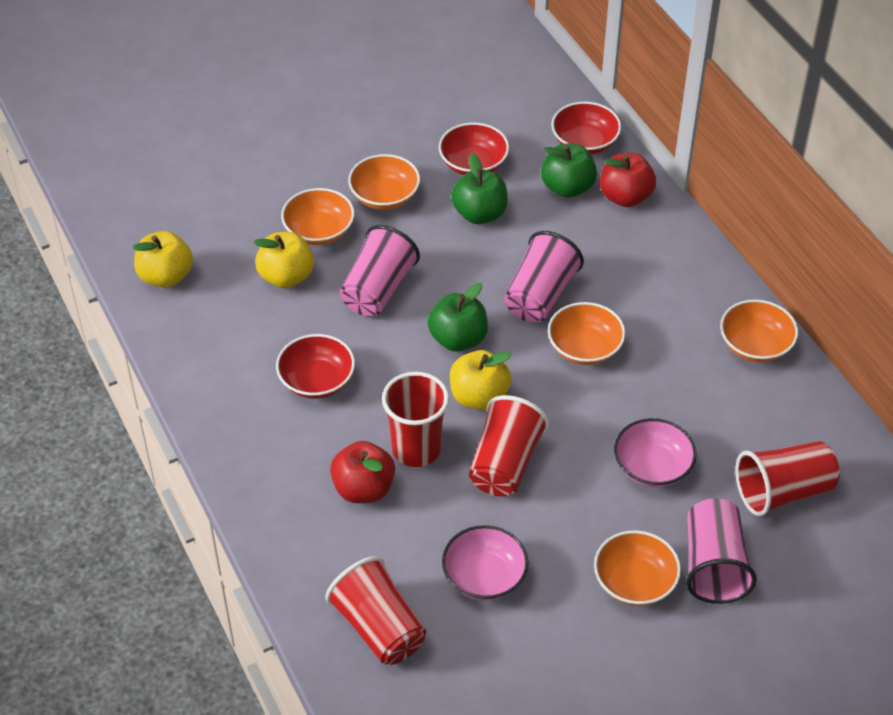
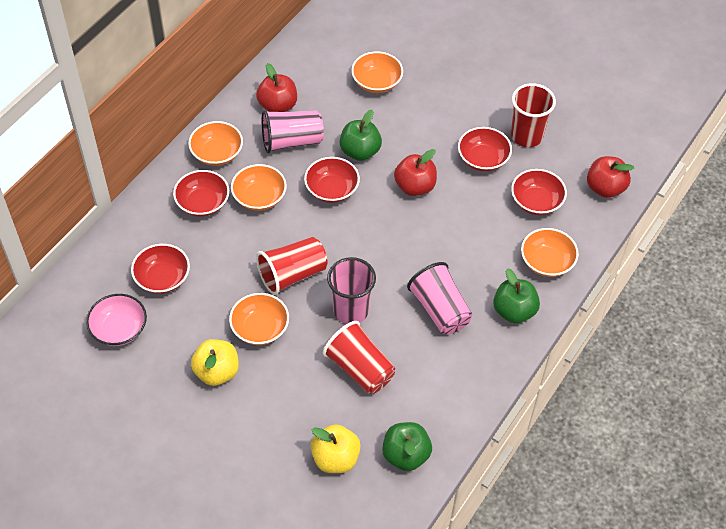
pink bowl: 2 -> 1
red apple: 2 -> 3
red bowl: 3 -> 5
red cup: 4 -> 3
yellow apple: 3 -> 2

